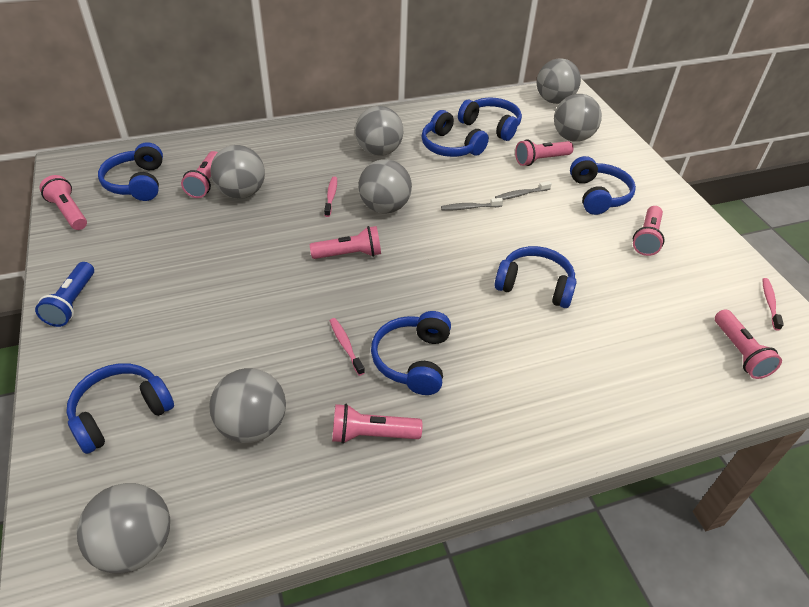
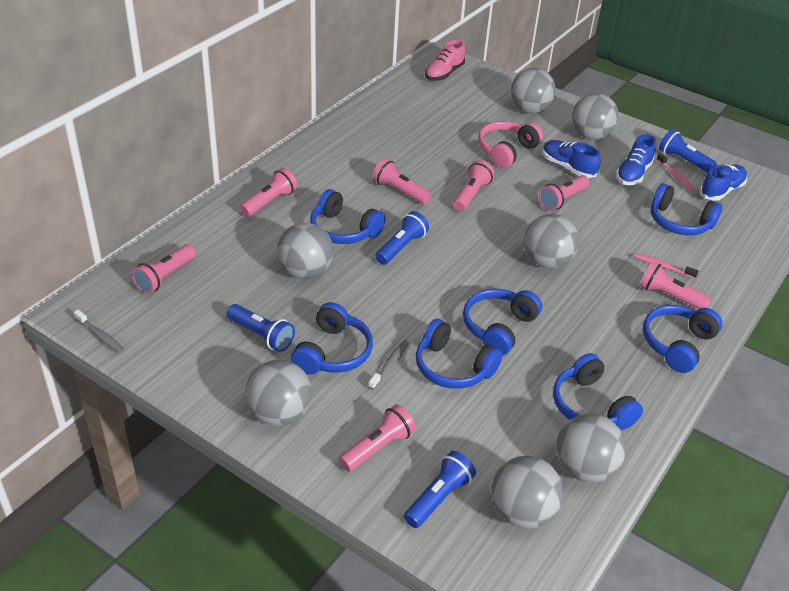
blue flashlight: 1 -> 4
blue shoe: 0 -> 3
pink headphones: 0 -> 1
pink shoe: 0 -> 1
pink toothbrush: 3 -> 2

